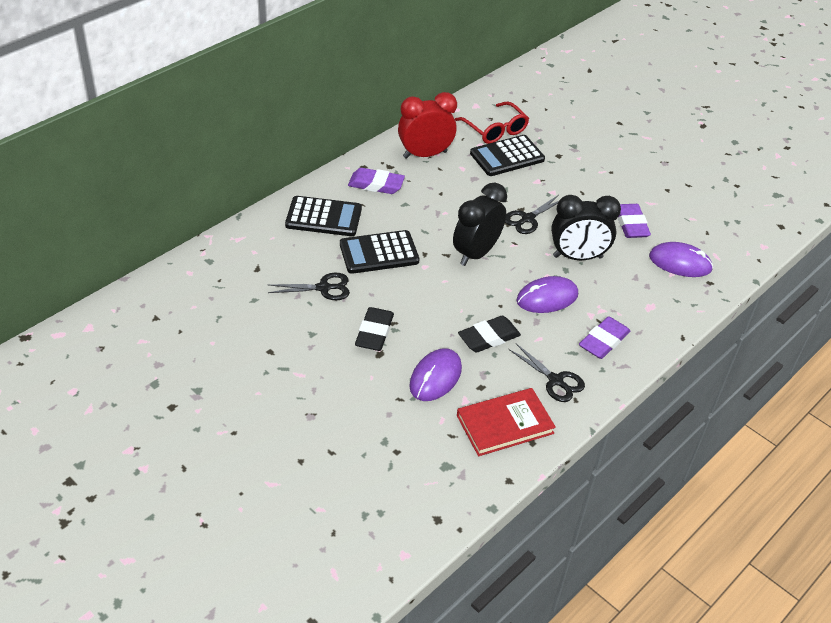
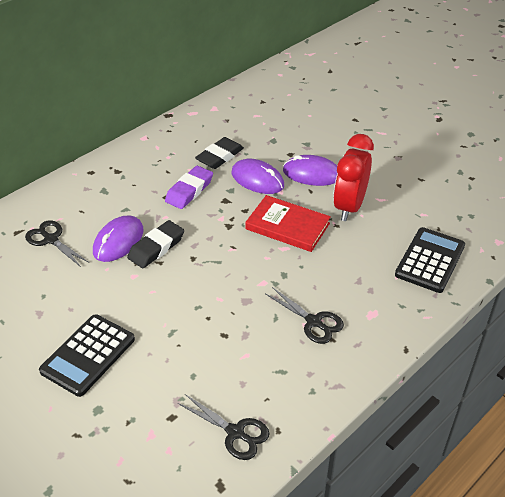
black calculator: 3 -> 2
black clock: 2 -> 0
purple eraser: 3 -> 1
red glasses: 1 -> 0

